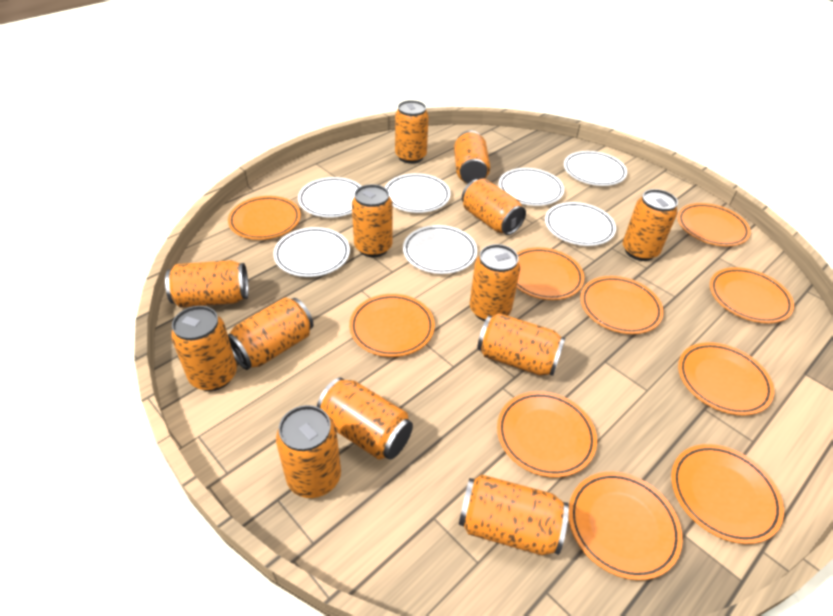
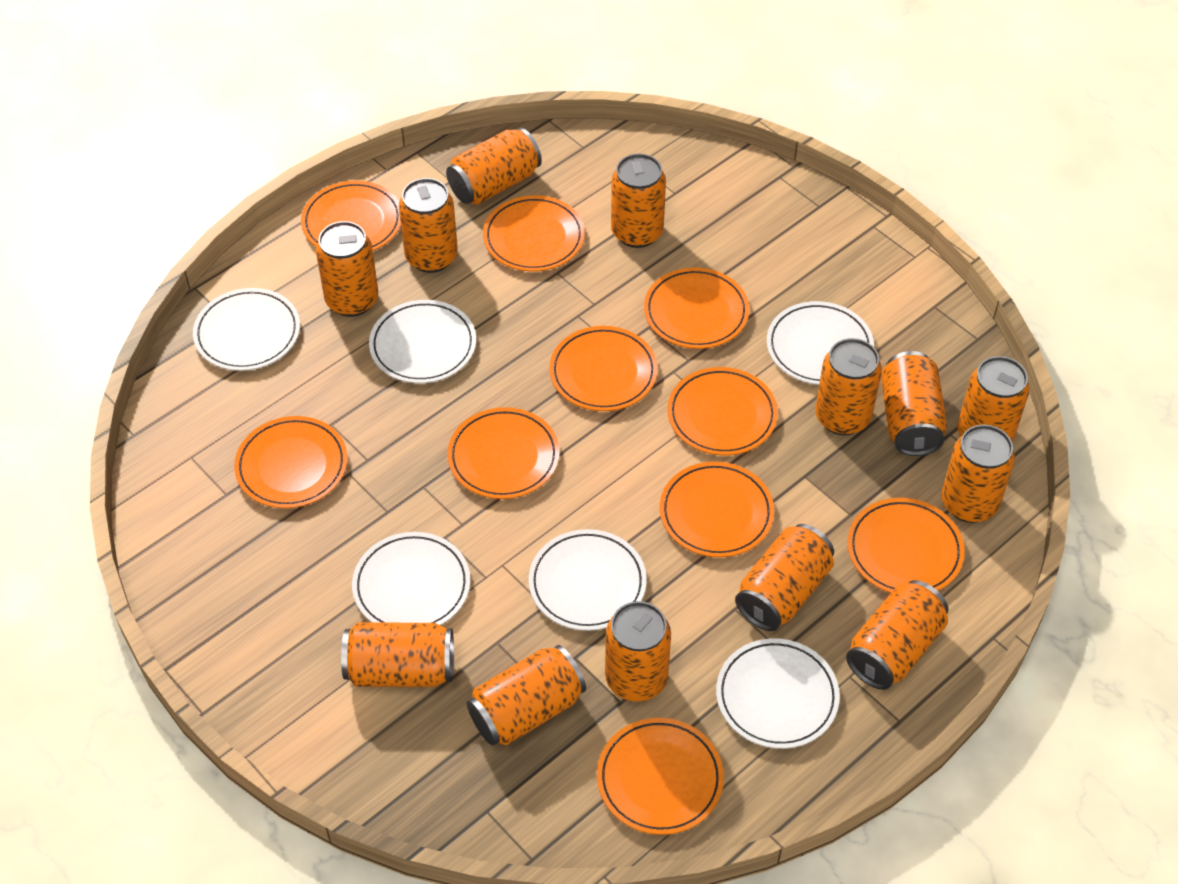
white plate: 7 -> 6

